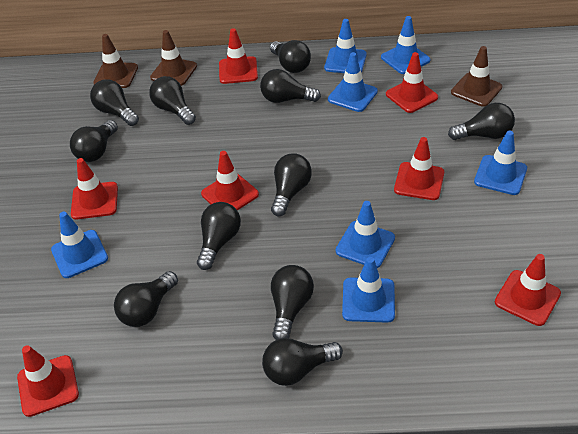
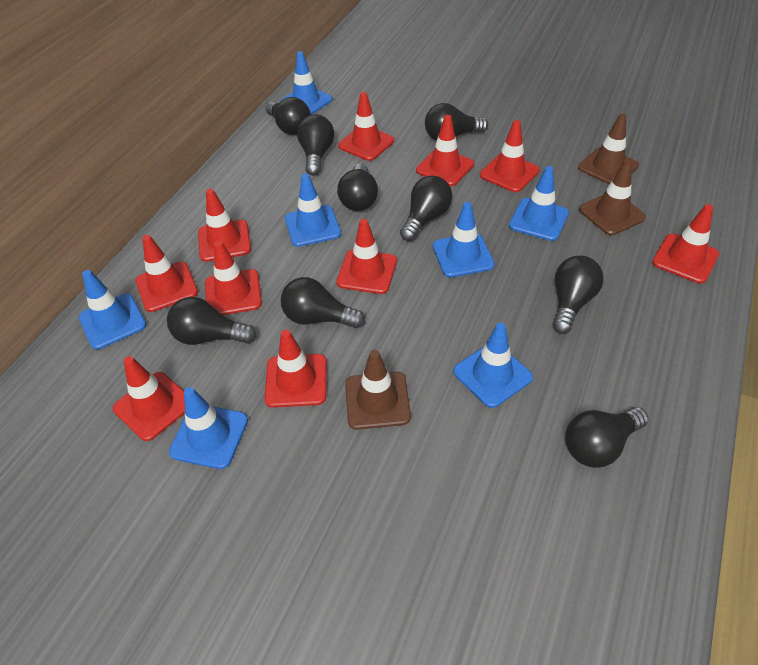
black light bulb: 11 -> 9
red traffic cone: 7 -> 10

